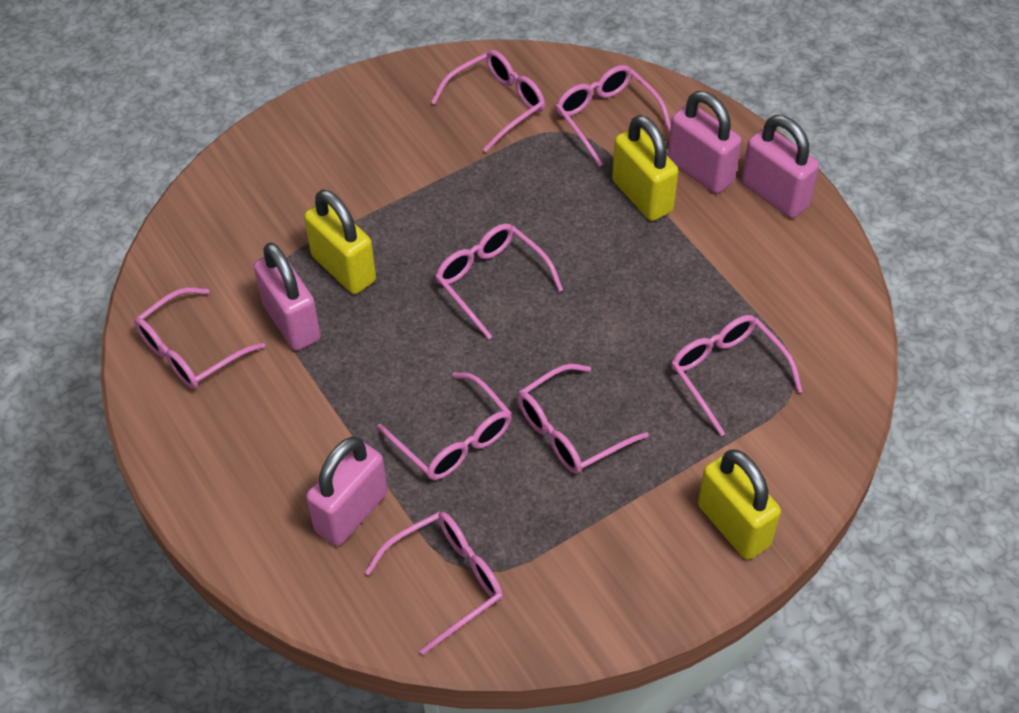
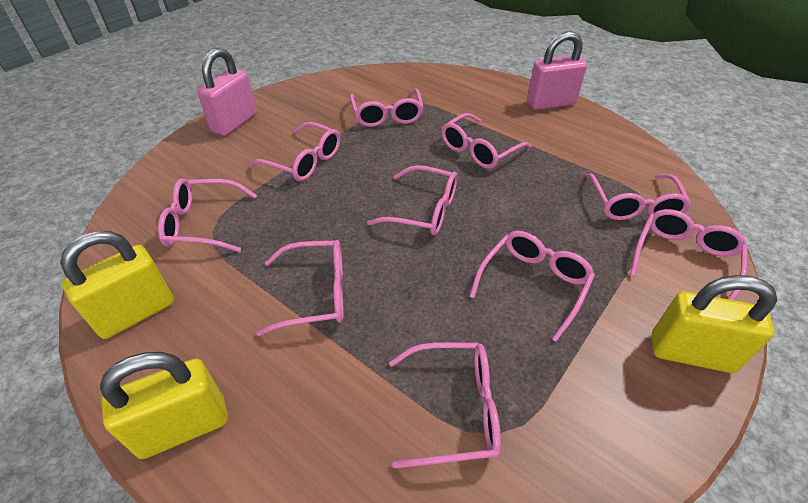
pink glasses: 8 -> 10
pink padlock: 4 -> 2

